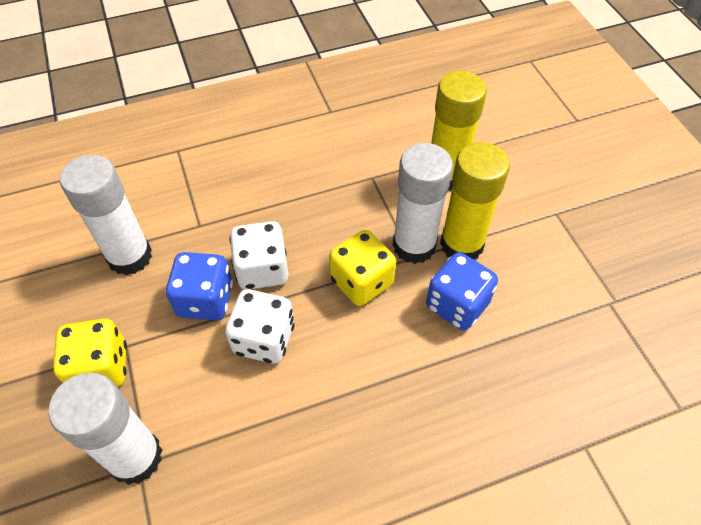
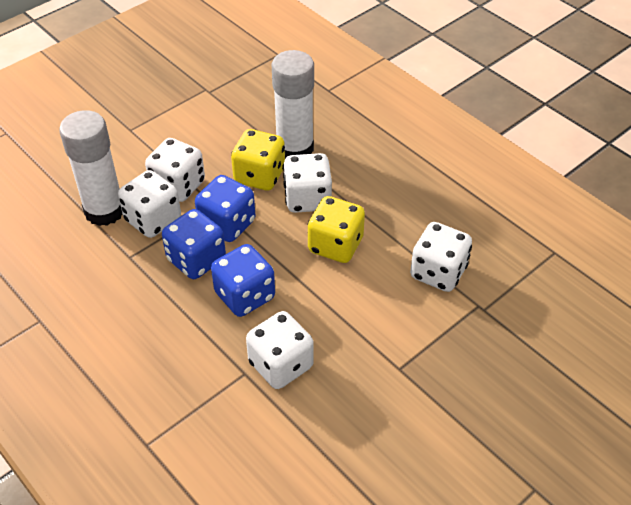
blue dice: 2 -> 3
white dice: 2 -> 5
white glue stick: 3 -> 2
yellow glue stick: 2 -> 0

